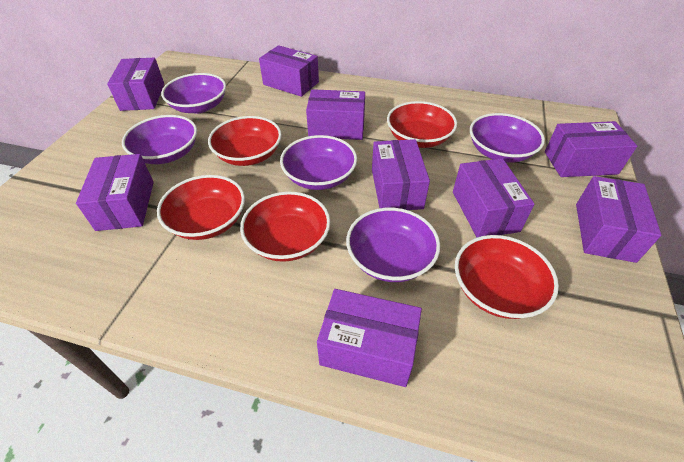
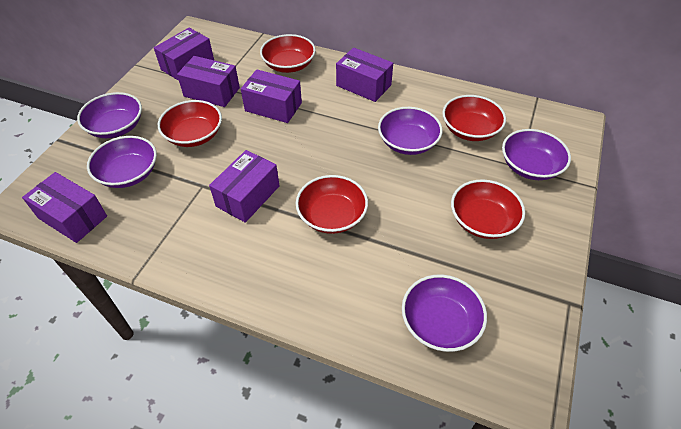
purple box: 9 -> 6

